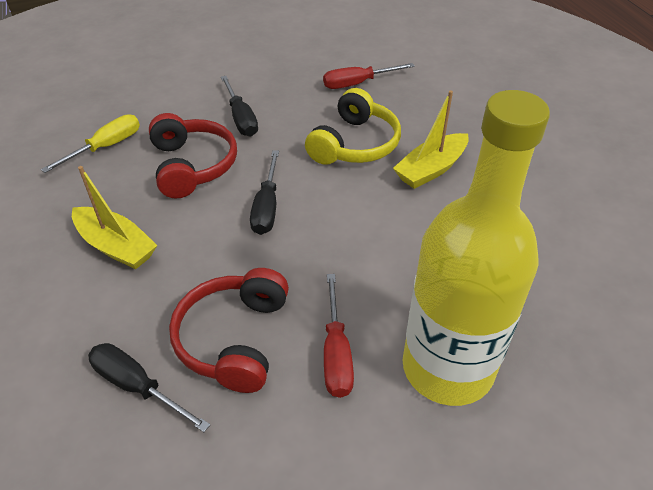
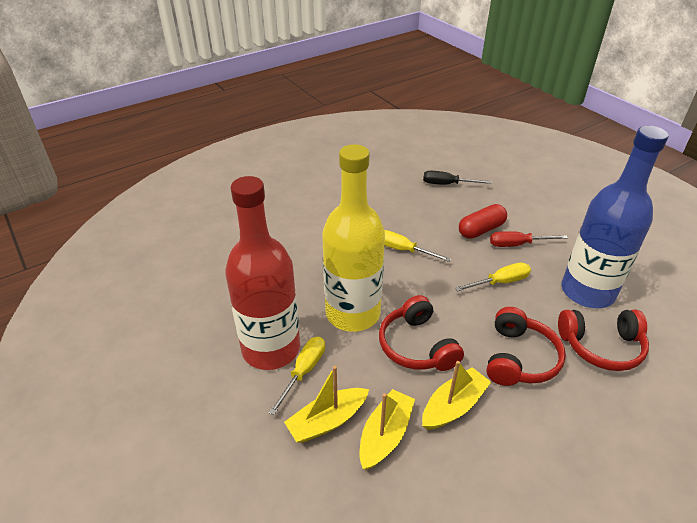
black screwdriver: 3 -> 1
blue bottle: 0 -> 1
red bottle: 0 -> 1
red capsule: 0 -> 1
red headphones: 2 -> 3
red screwdriver: 2 -> 1
yellow boat: 2 -> 3
yellow headphones: 1 -> 0
yellow screwdriver: 1 -> 3

